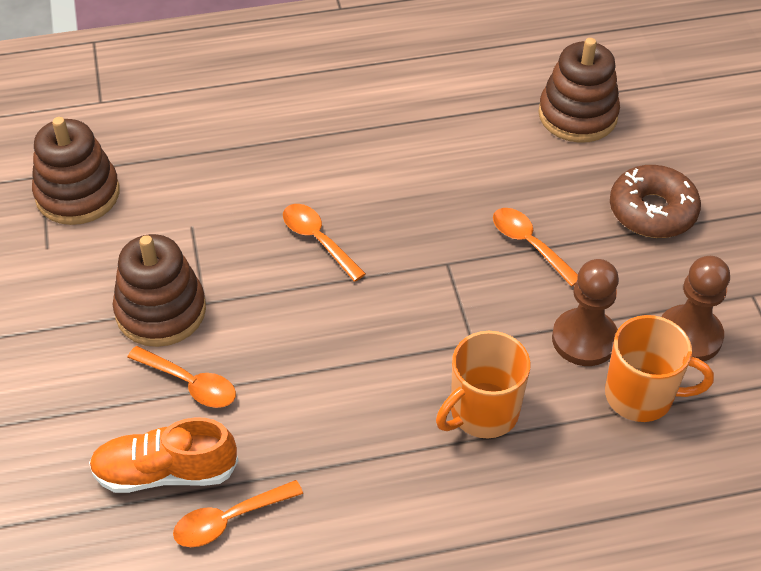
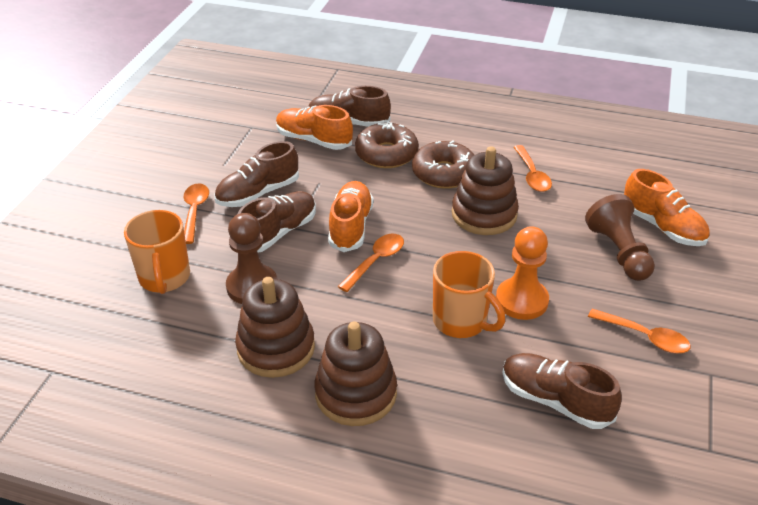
brown donut: 1 -> 2
brown shoe: 0 -> 4
orange pawn: 0 -> 1
orange shoe: 1 -> 3

